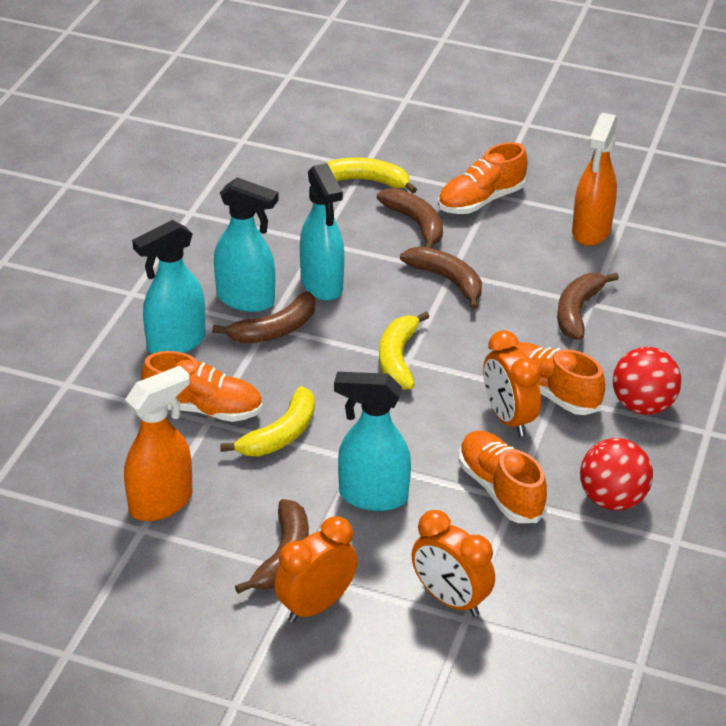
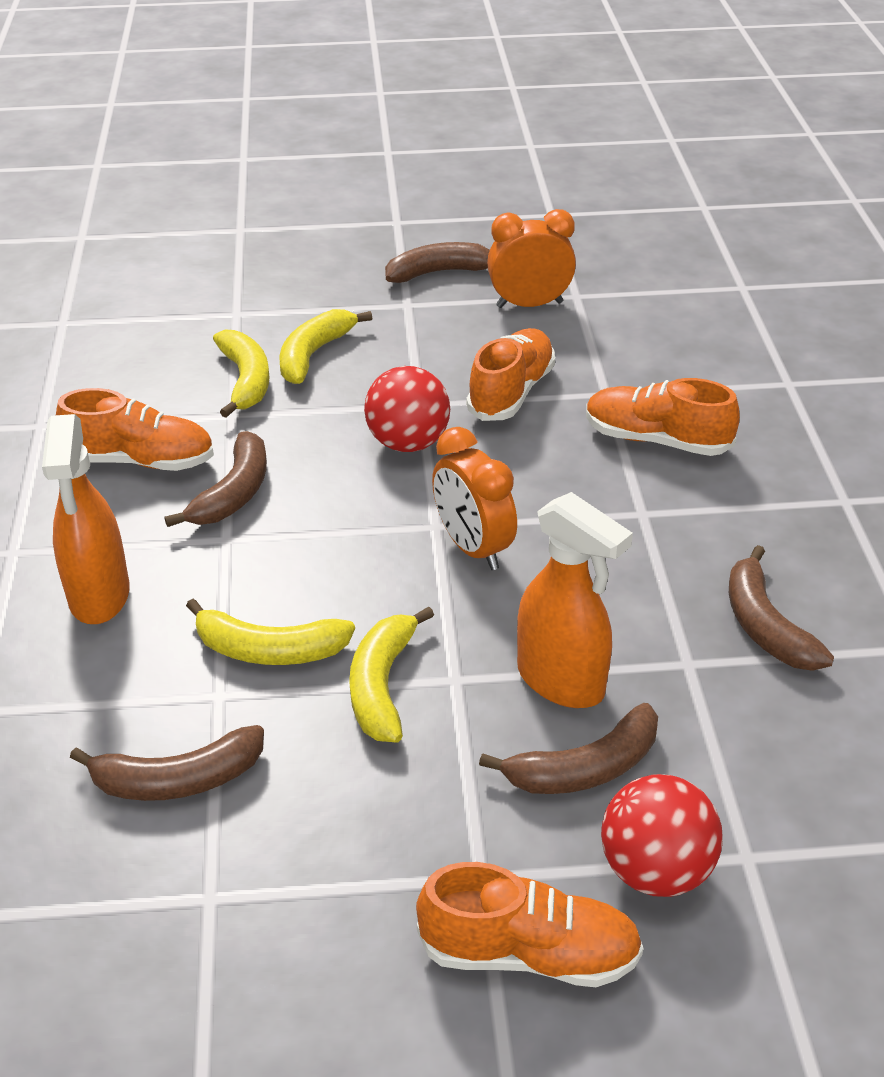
orange clock: 3 -> 2
turquoise spray bottle: 4 -> 0
yellow banana: 3 -> 4

